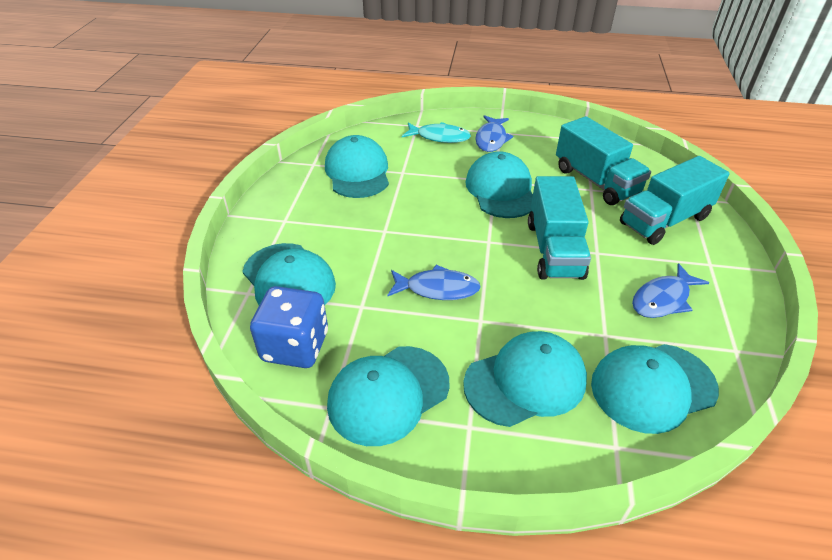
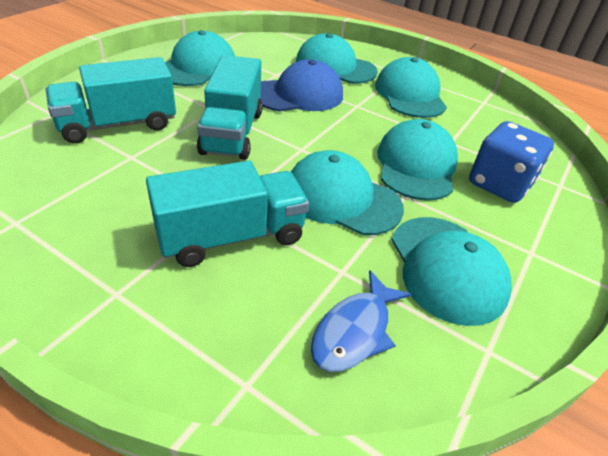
blue cap: 0 -> 1
blue fish: 3 -> 1
turquoise fish: 1 -> 0

